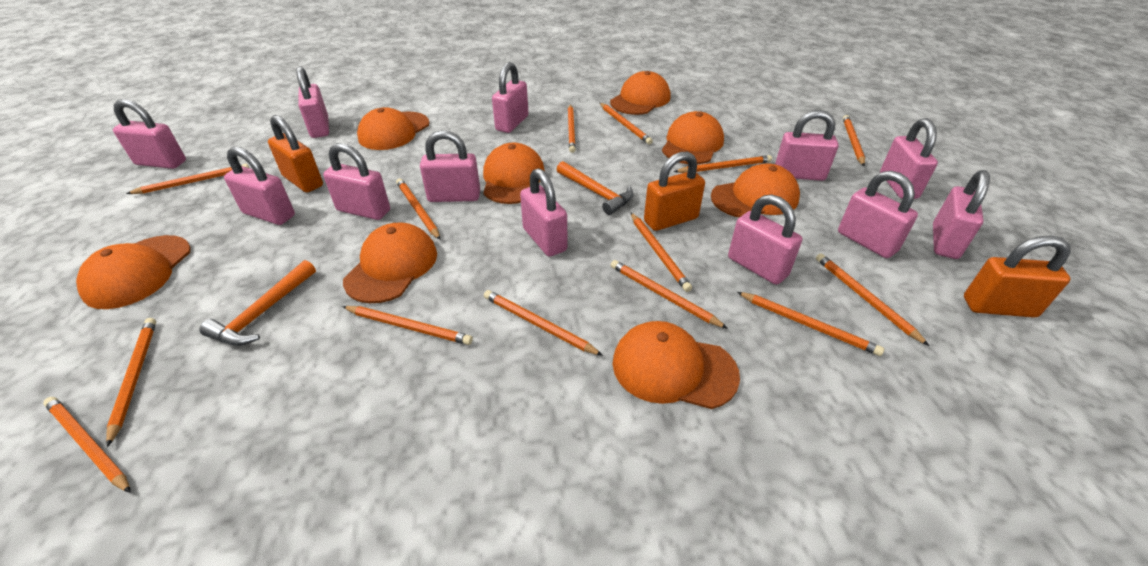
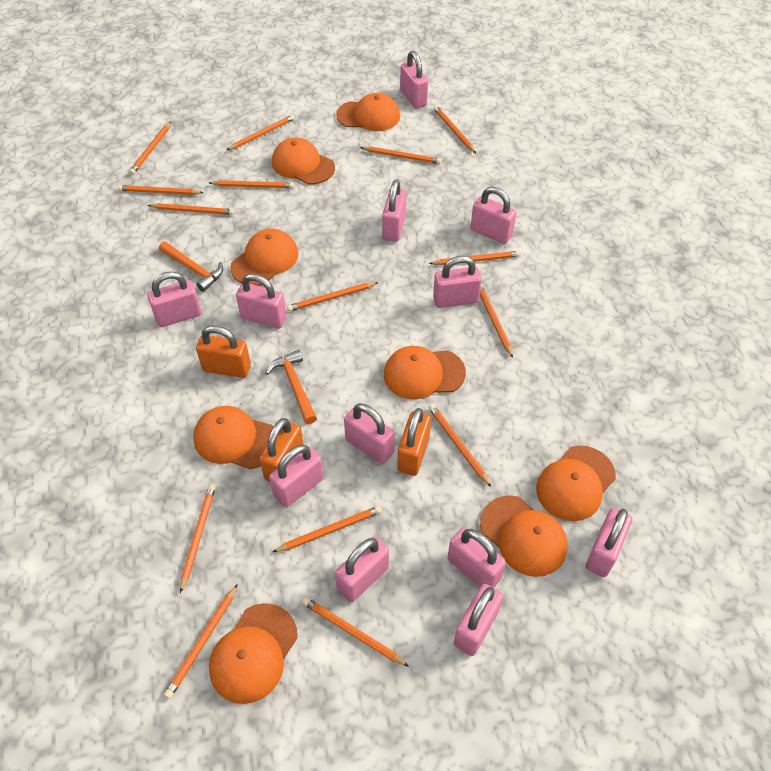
orange pencil: 14 -> 15

